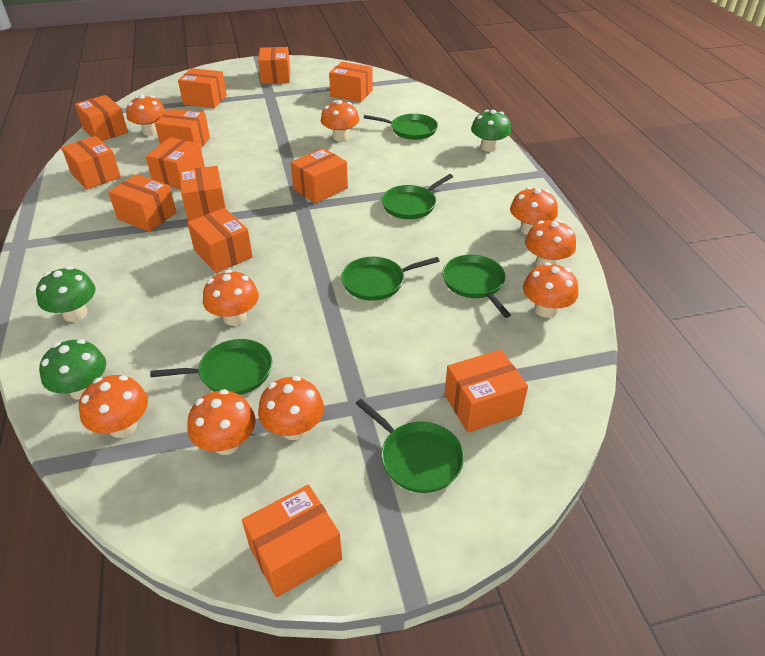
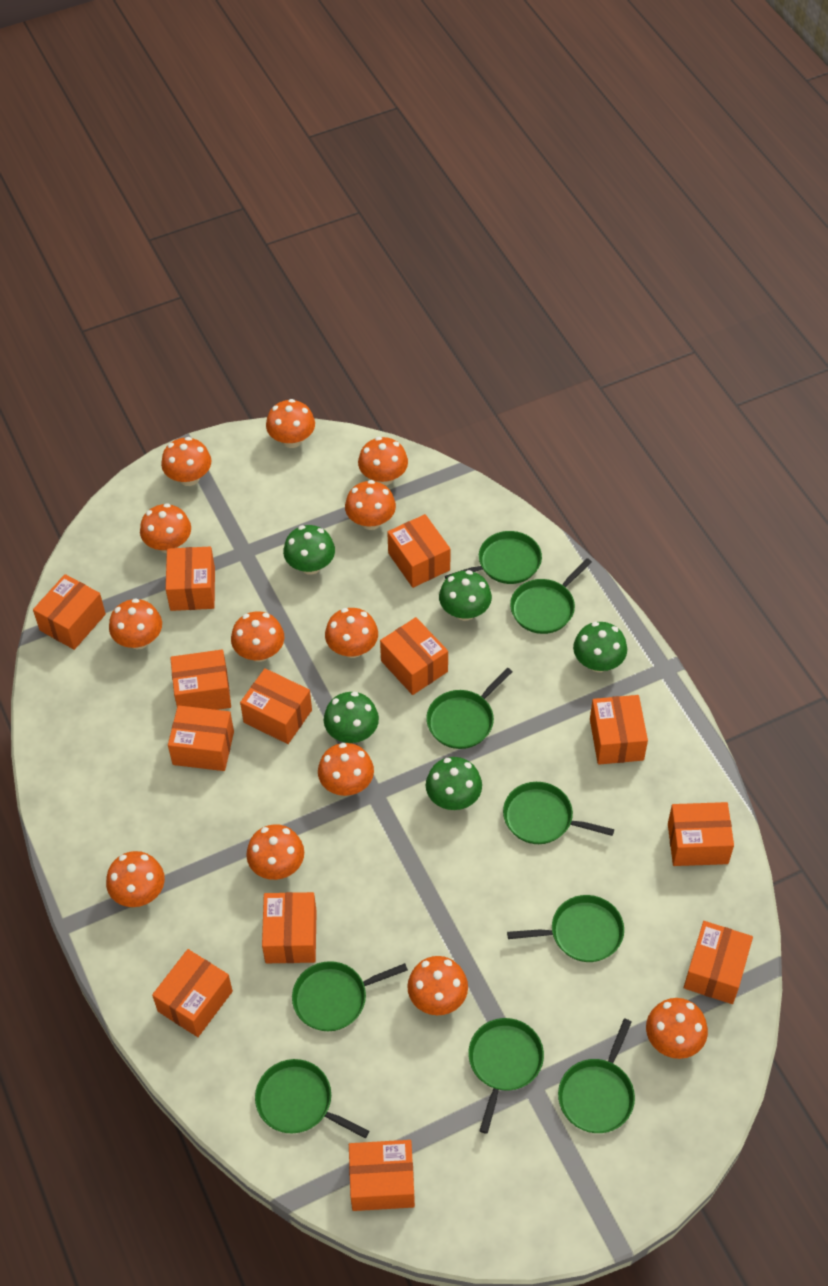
green mushroom: 3 -> 5
green pan: 6 -> 9
orange mushroom: 9 -> 13

